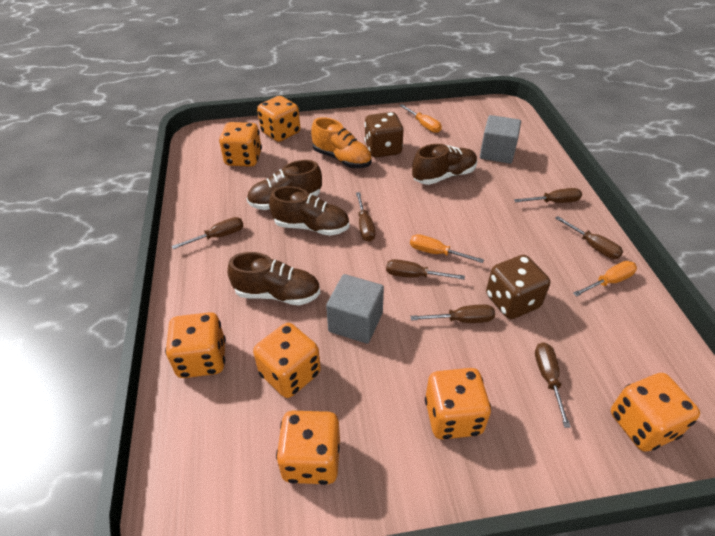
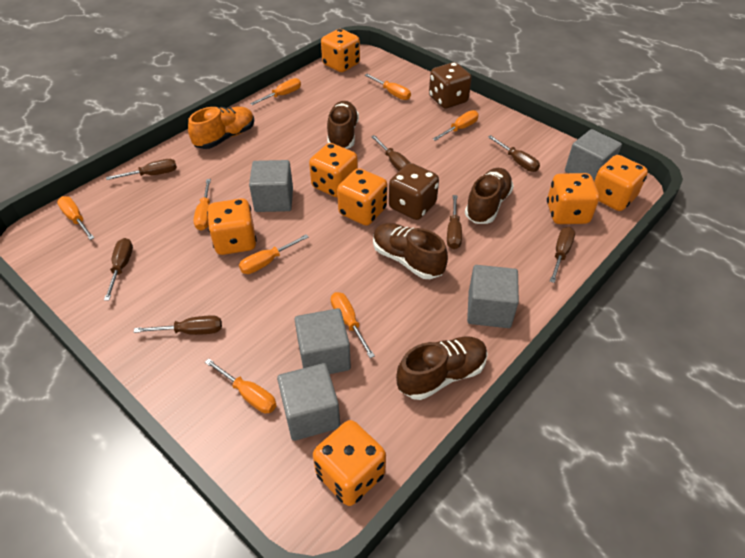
grey cube: 2 -> 5
orange screwdriver: 3 -> 8

